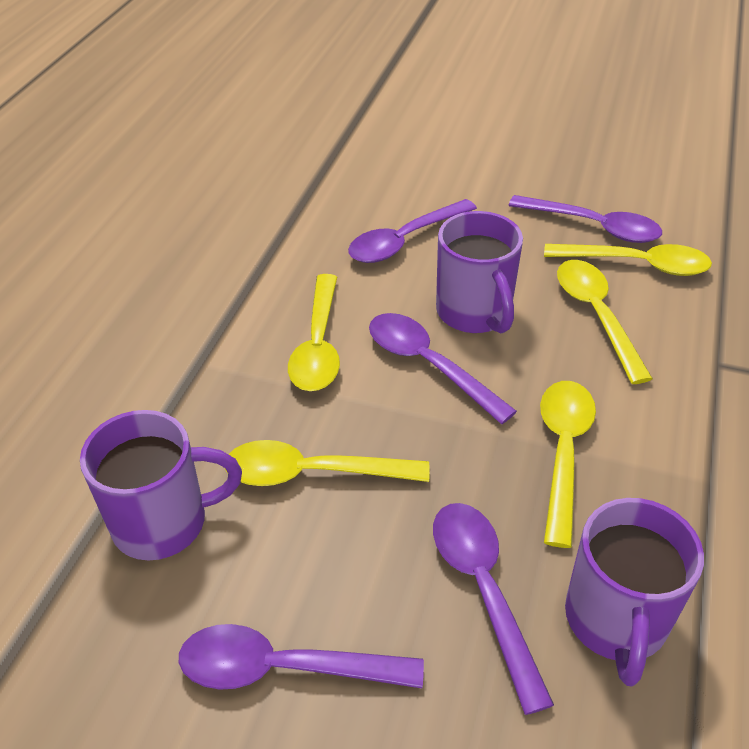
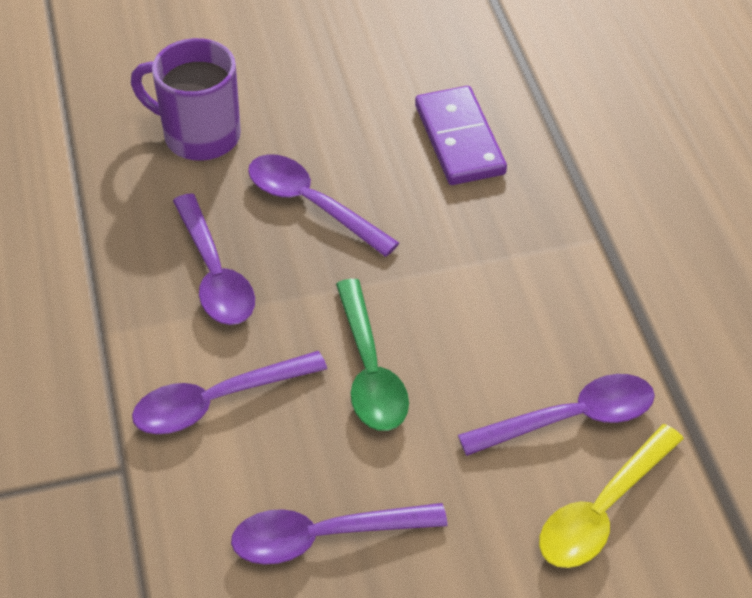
green spoon: 0 -> 1
purple domino: 0 -> 1
purple mug: 3 -> 1
yellow spoon: 5 -> 1

